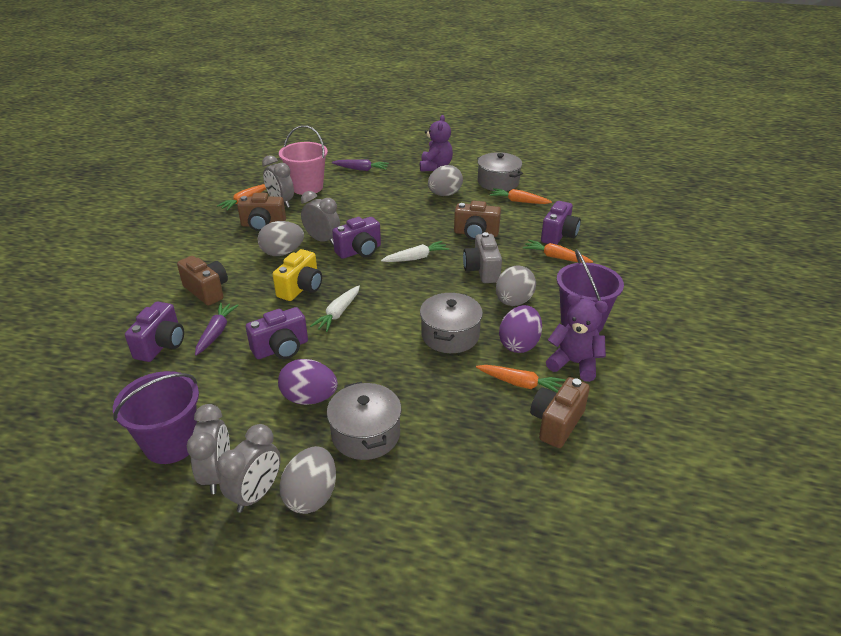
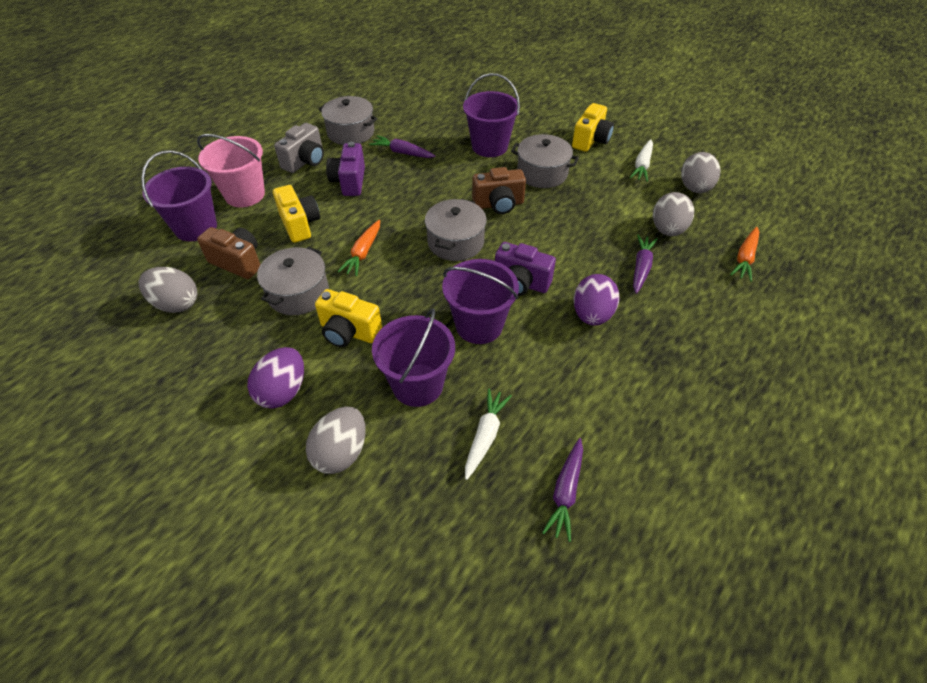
brown camera: 4 -> 2
grey clock: 4 -> 0
grey pot: 3 -> 4
orange carrot: 4 -> 2
purple bucket: 2 -> 4
purple camera: 4 -> 2
purple carrot: 2 -> 3
purple teddy bear: 2 -> 0
yellow camera: 1 -> 3

